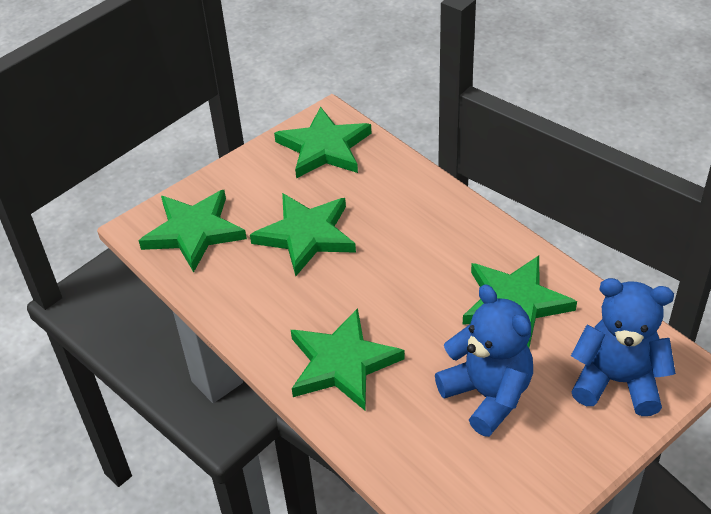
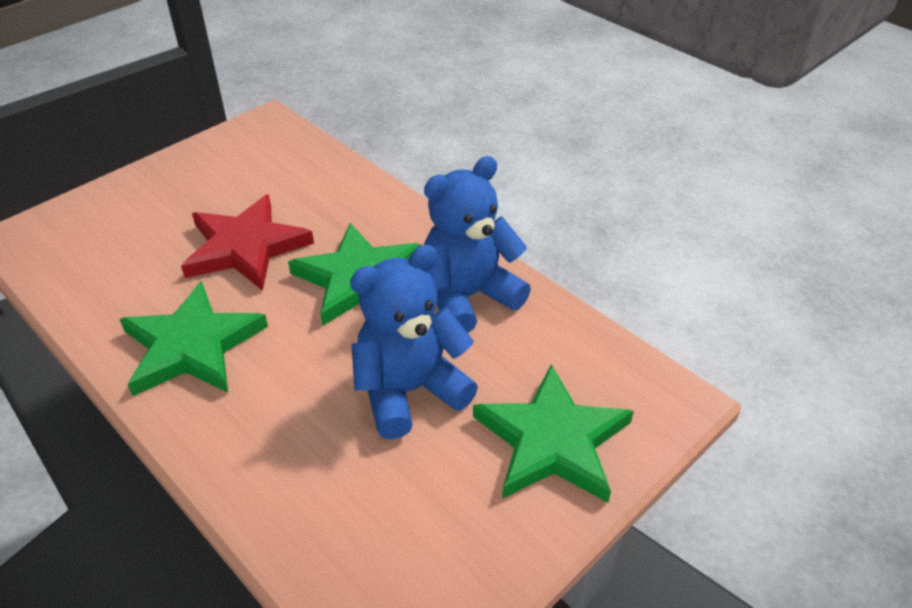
green star: 5 -> 3
red star: 0 -> 1

